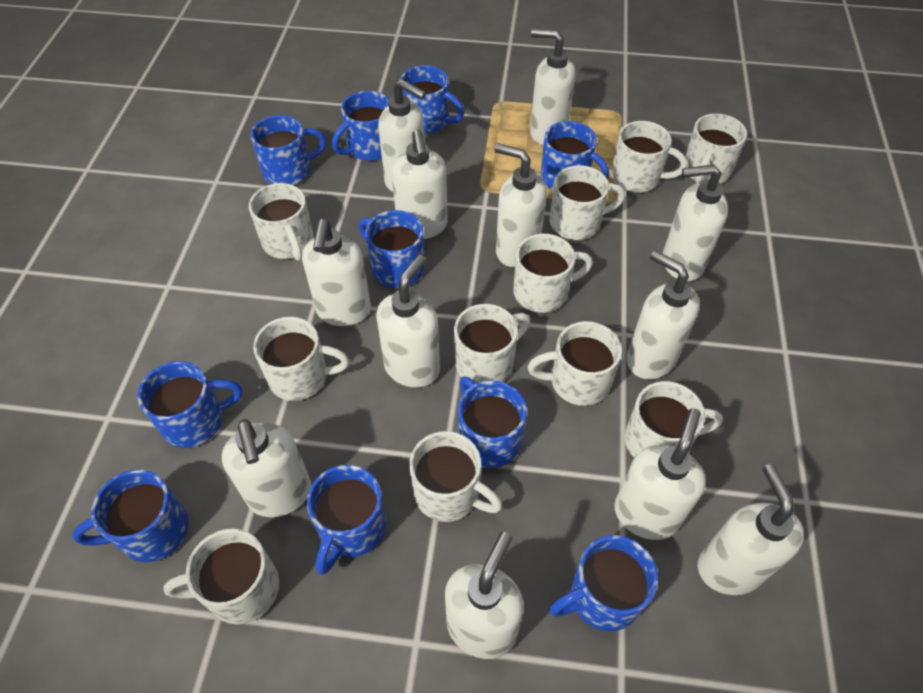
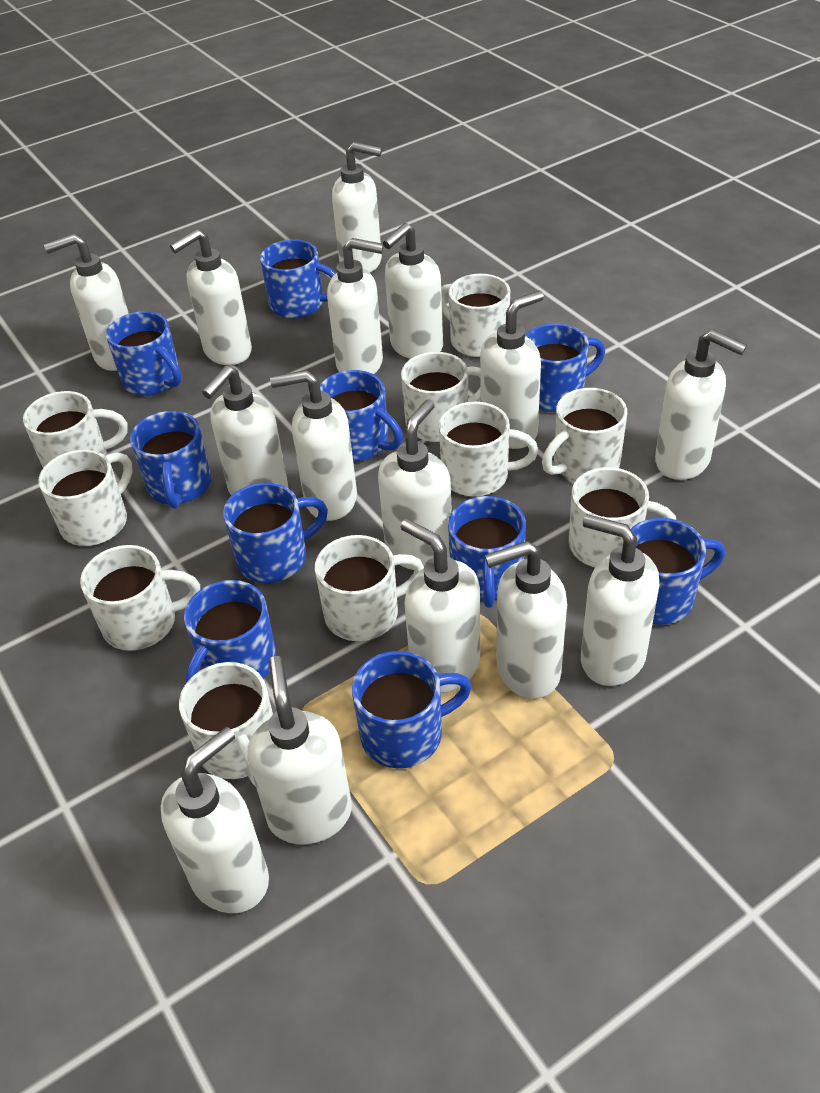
white mug: 11 -> 10
white soap dispenser: 12 -> 15

